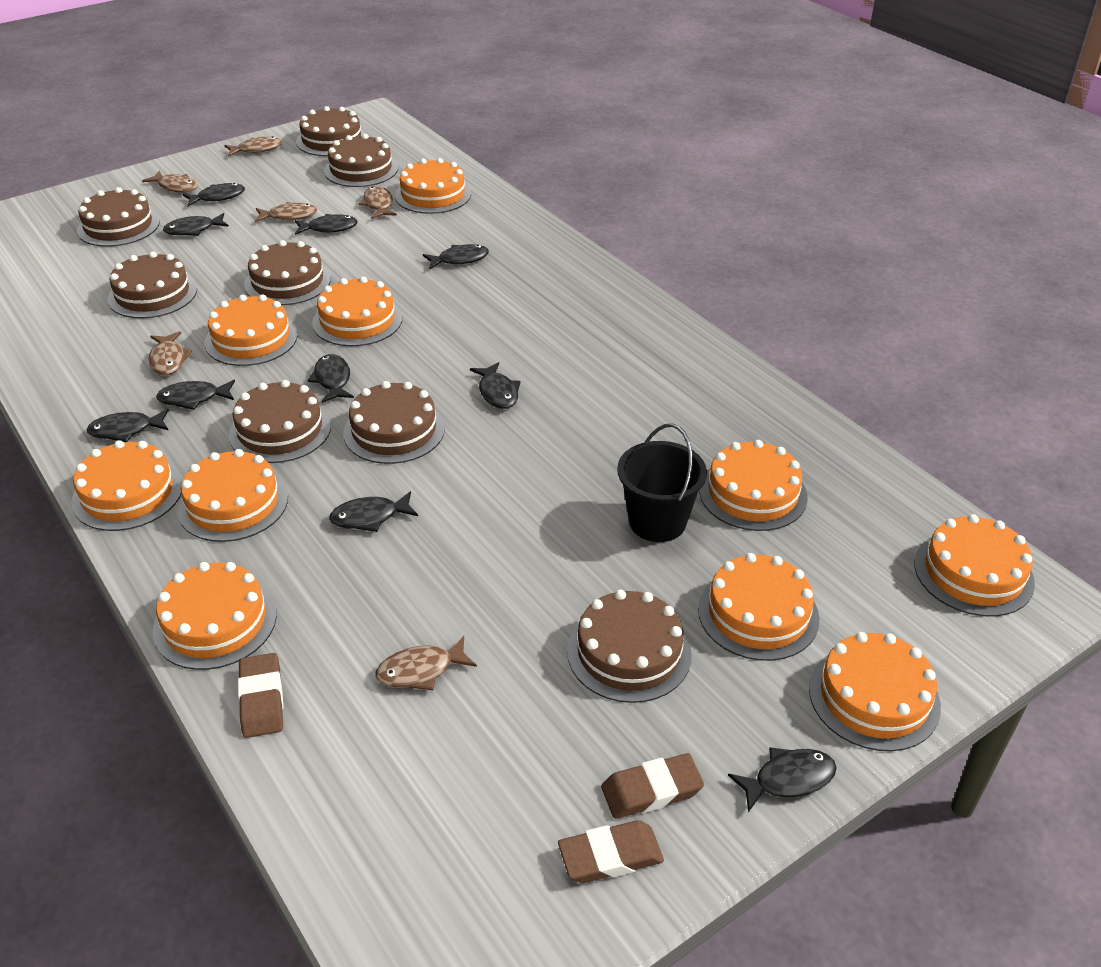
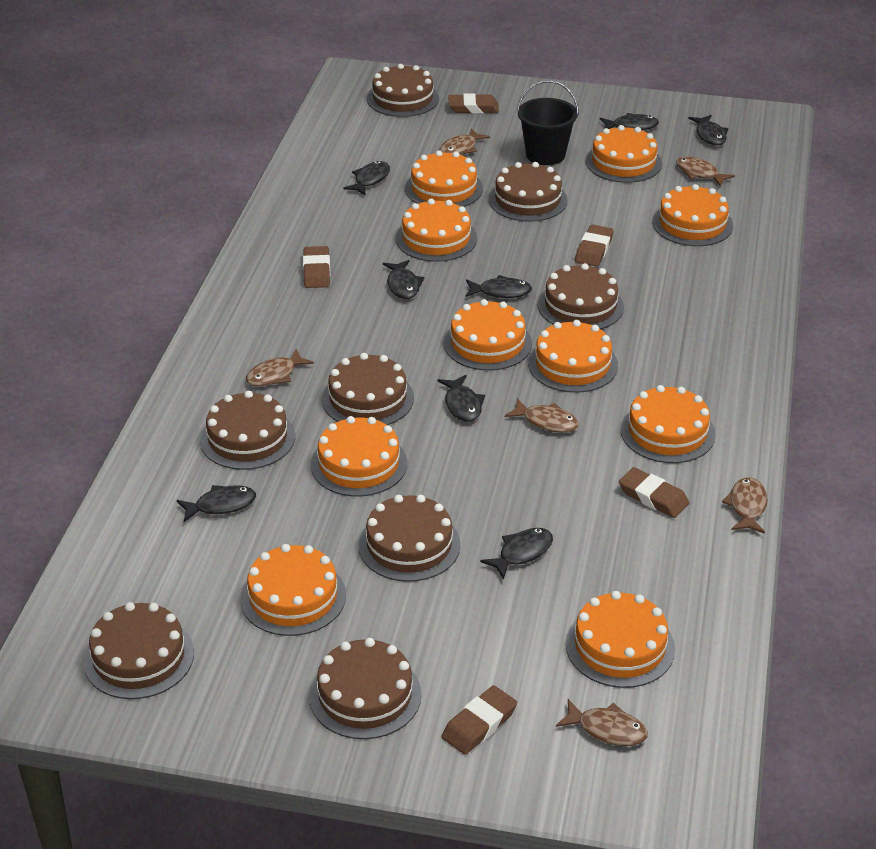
black fish: 10 -> 8
brown eraser: 3 -> 5

